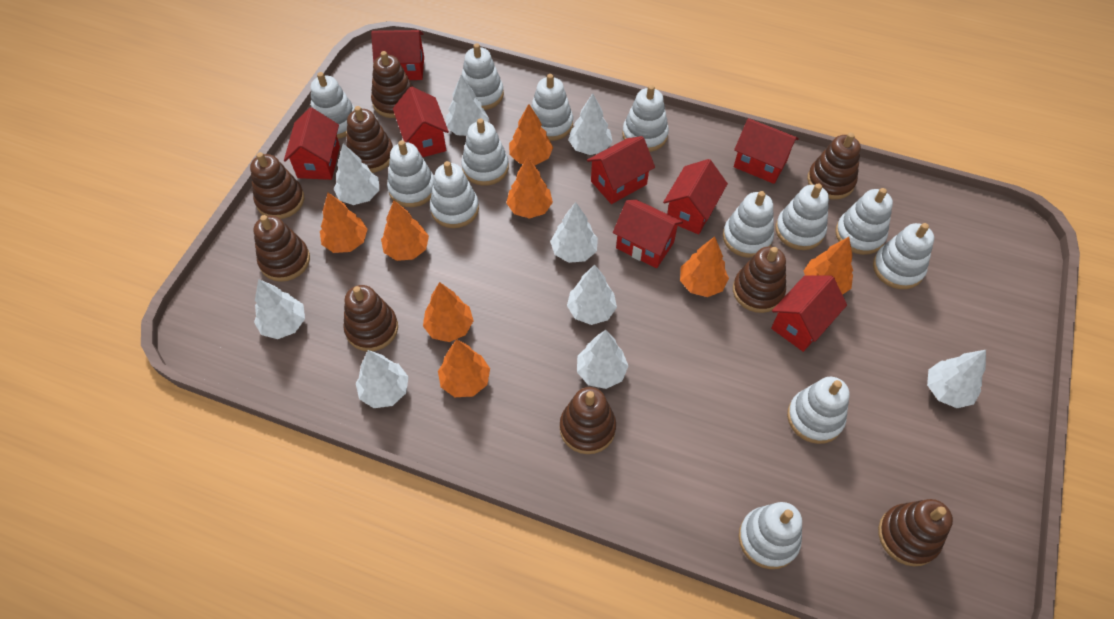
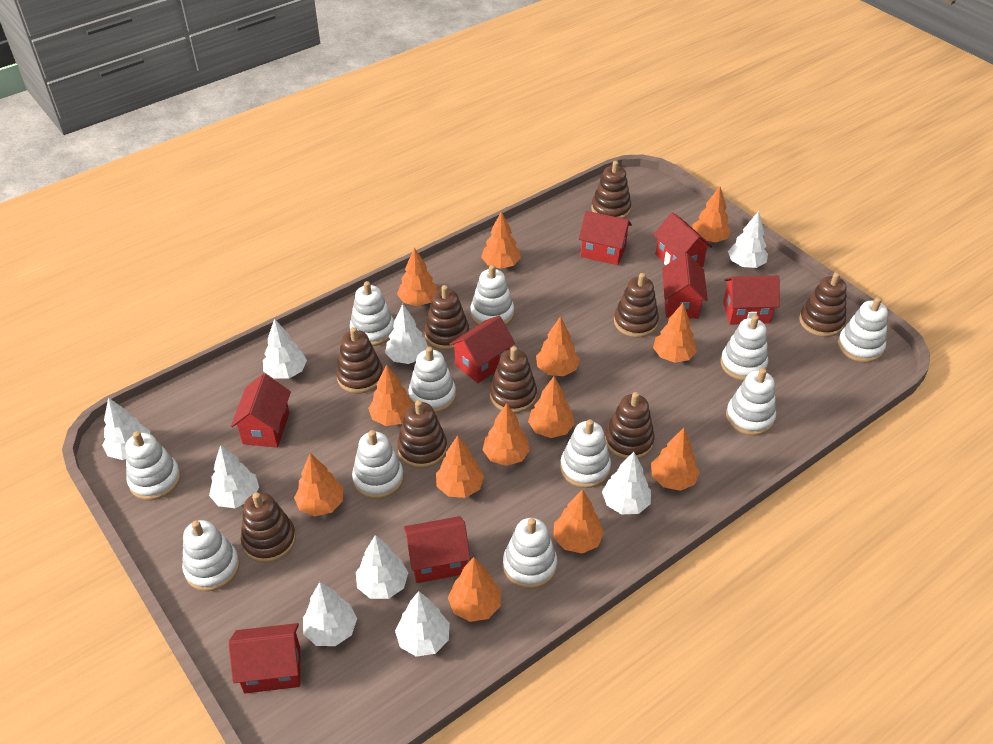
orange tree: 8 -> 13
white stacking toy: 13 -> 11

